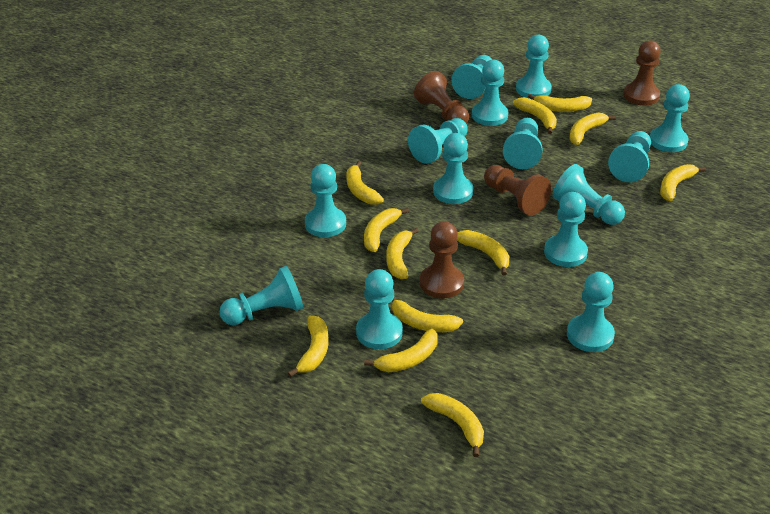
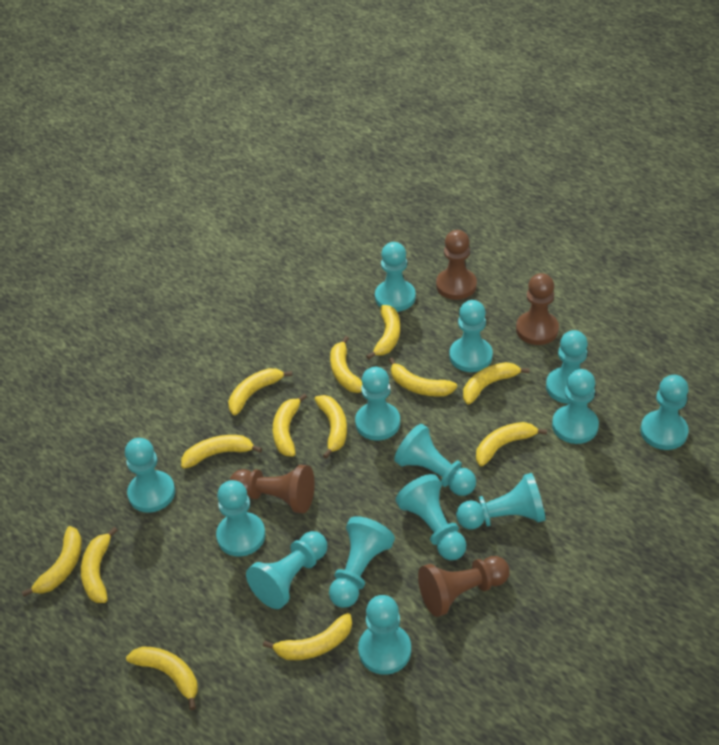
yellow banana: 12 -> 13

